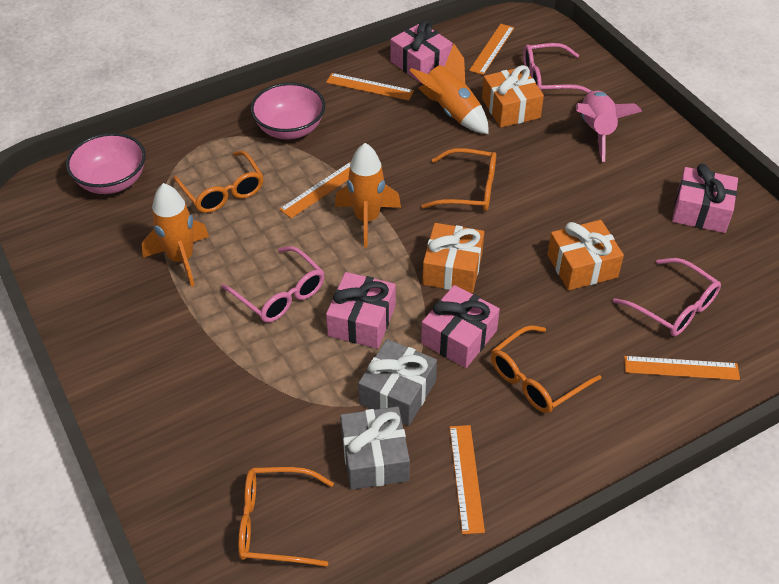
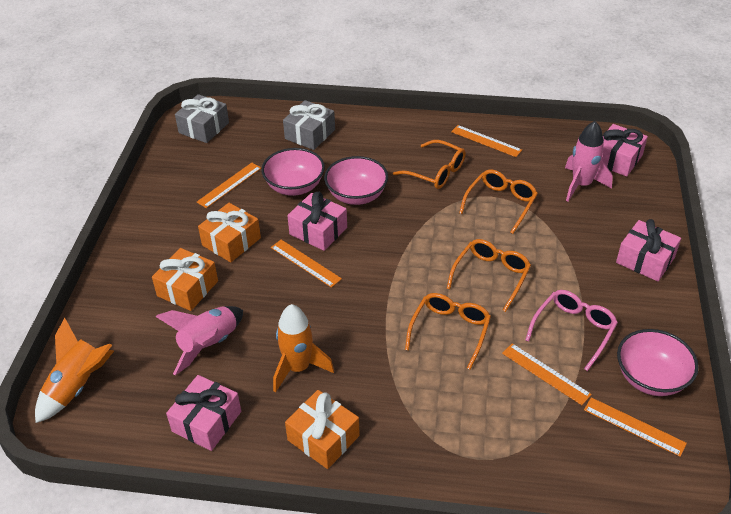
orange rocket: 3 -> 2
pink bowl: 2 -> 3
pink glasses: 3 -> 1
pink rocket: 1 -> 2

